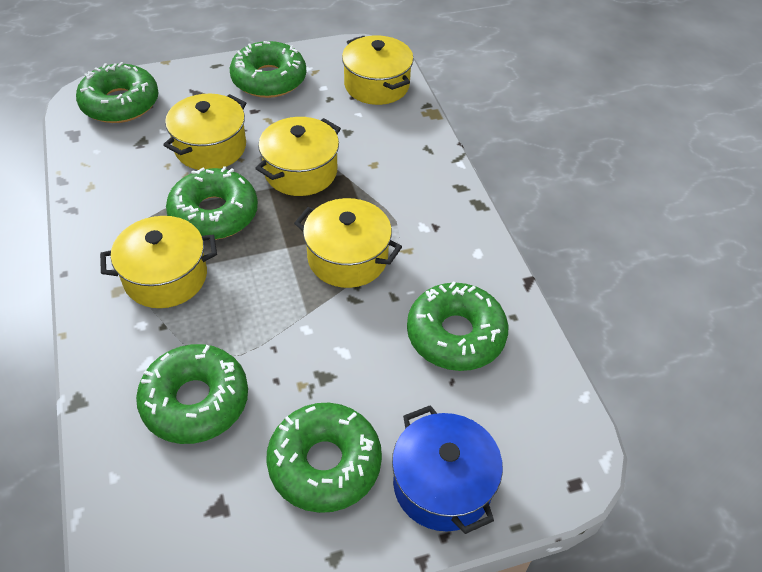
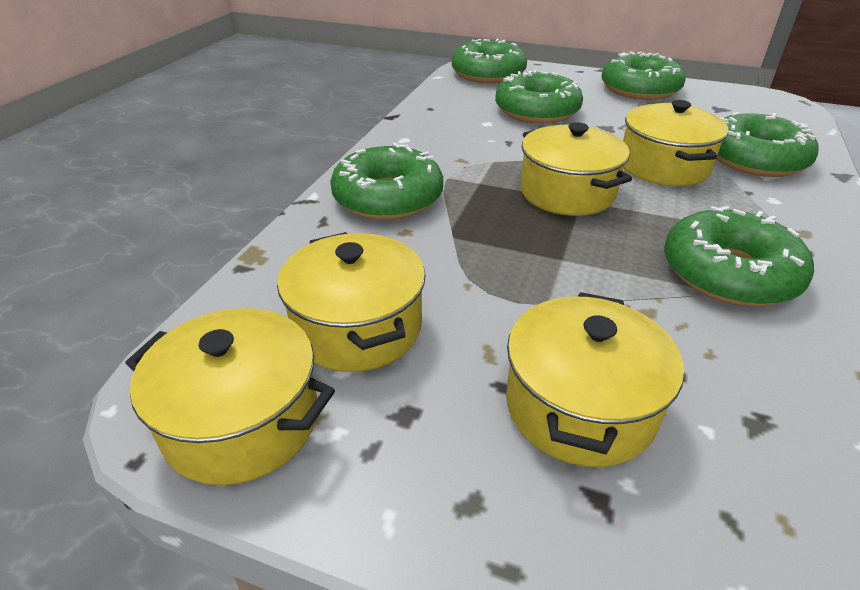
blue pot: 1 -> 0

